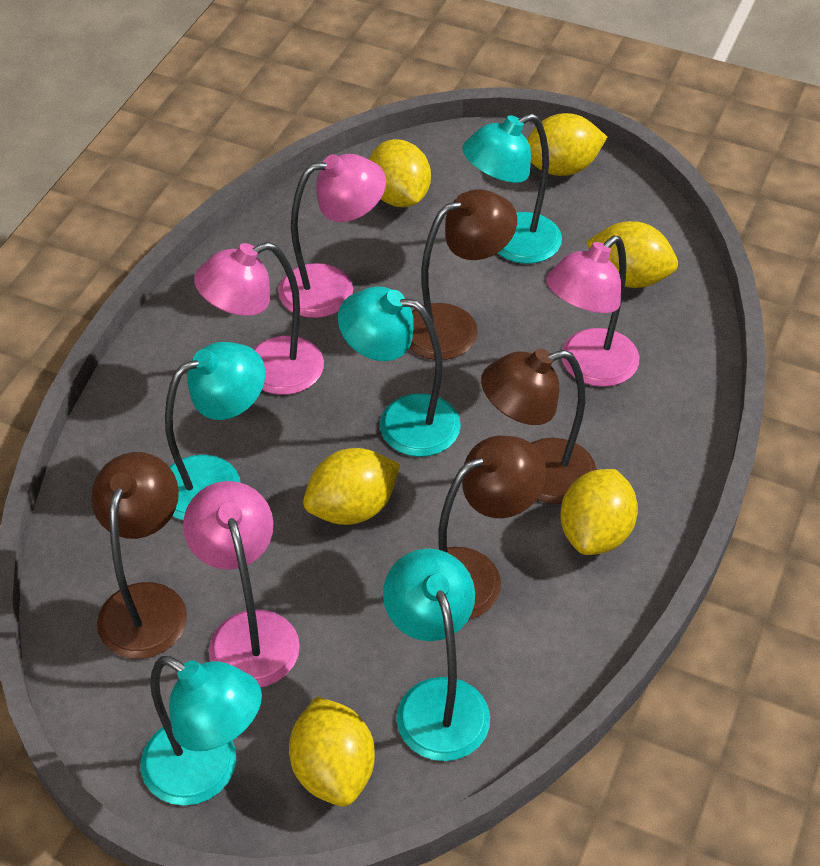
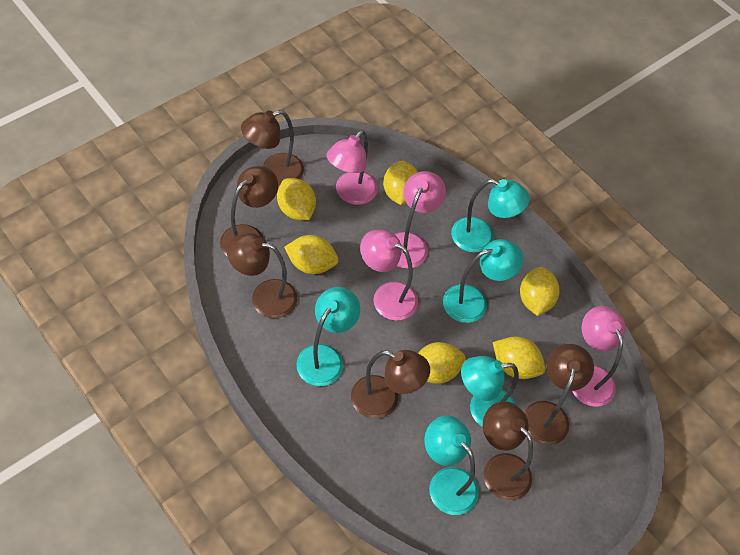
brown lamp: 4 -> 6

